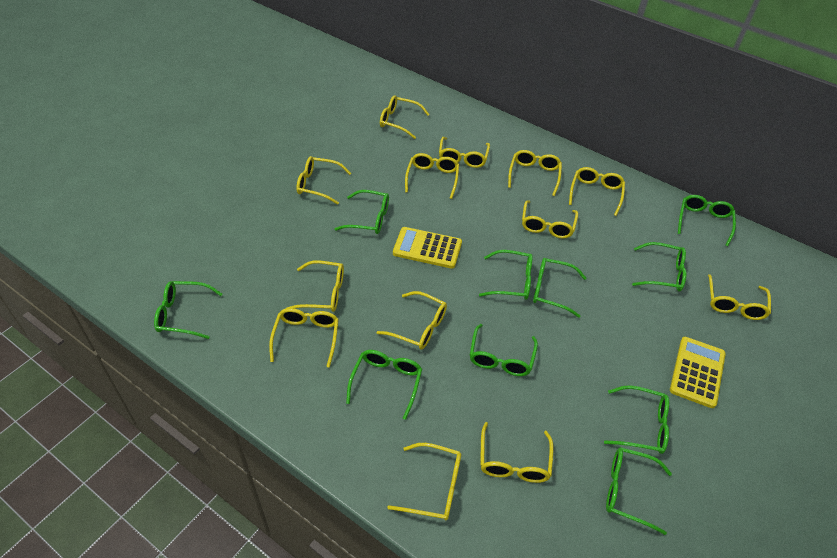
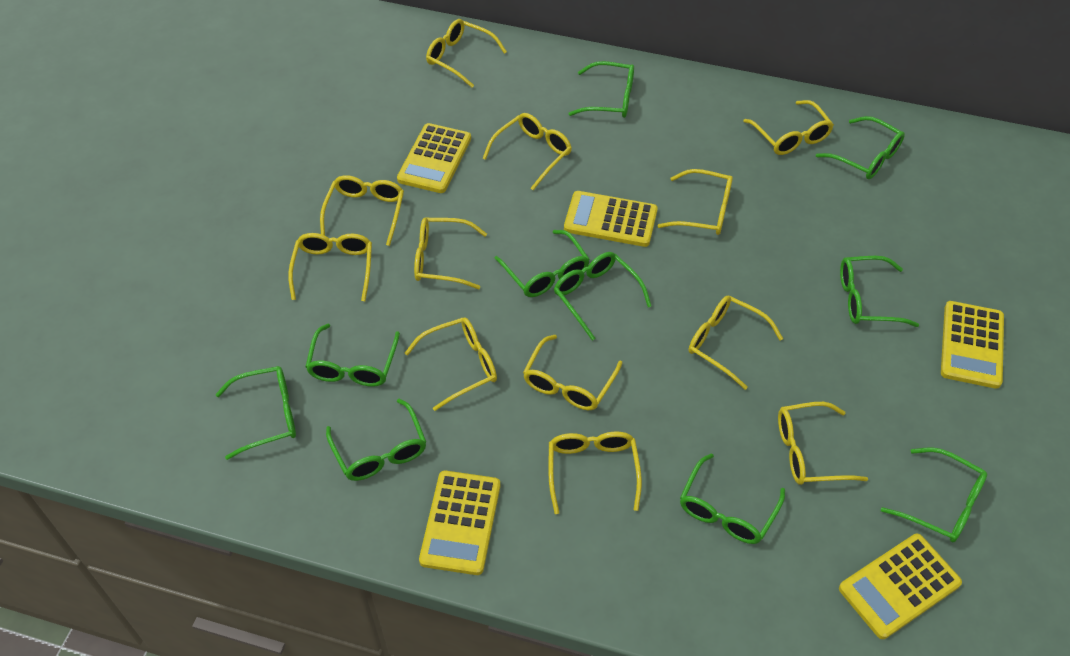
yellow calculator: 2 -> 5
yellow glasses: 13 -> 12

